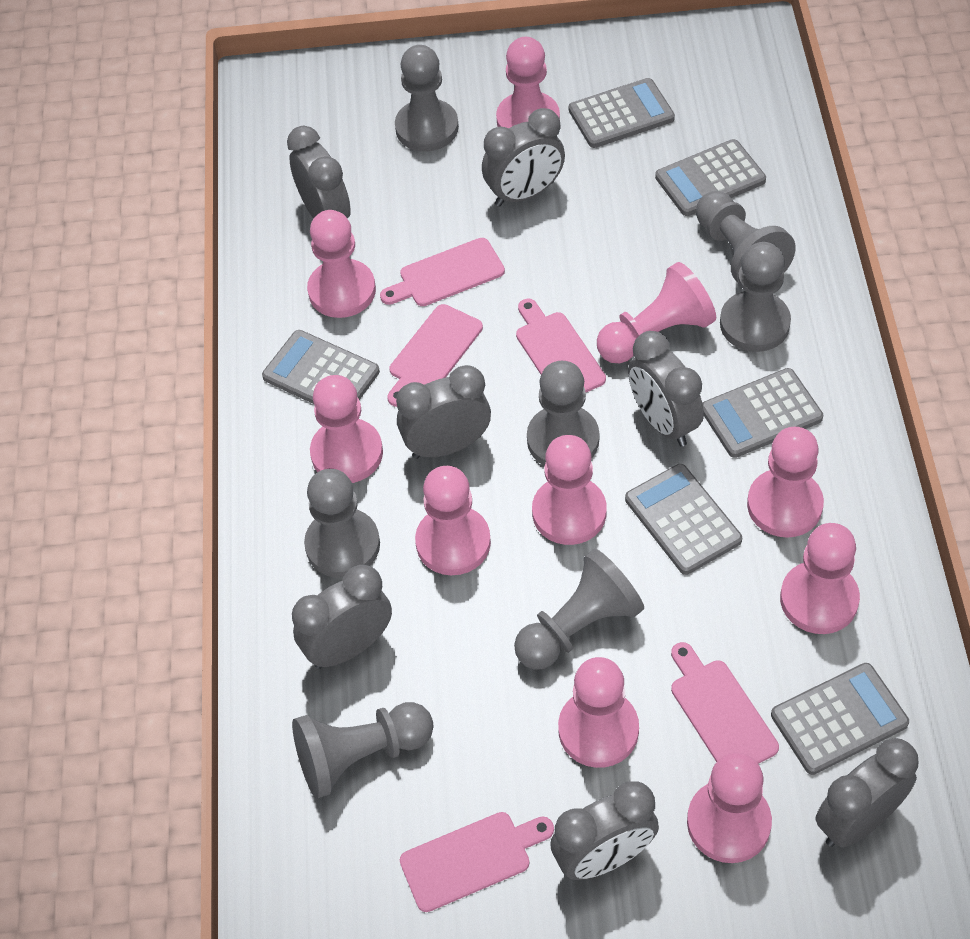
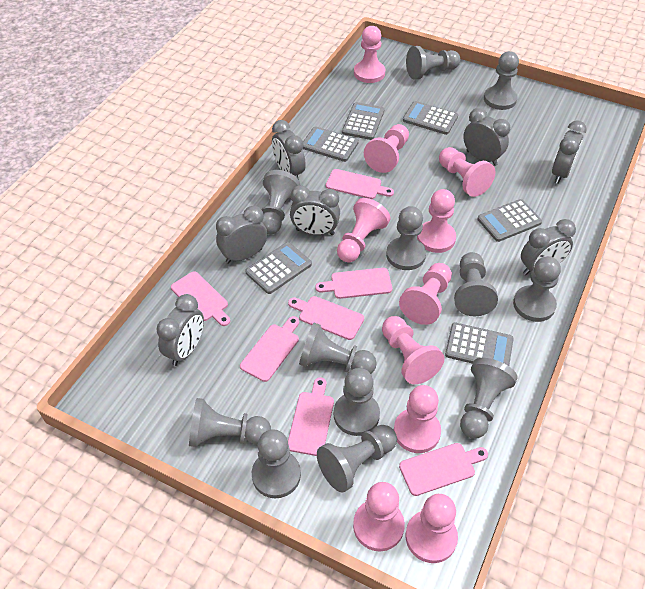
grey pawn: 7 -> 12
pink cutting board: 5 -> 7

